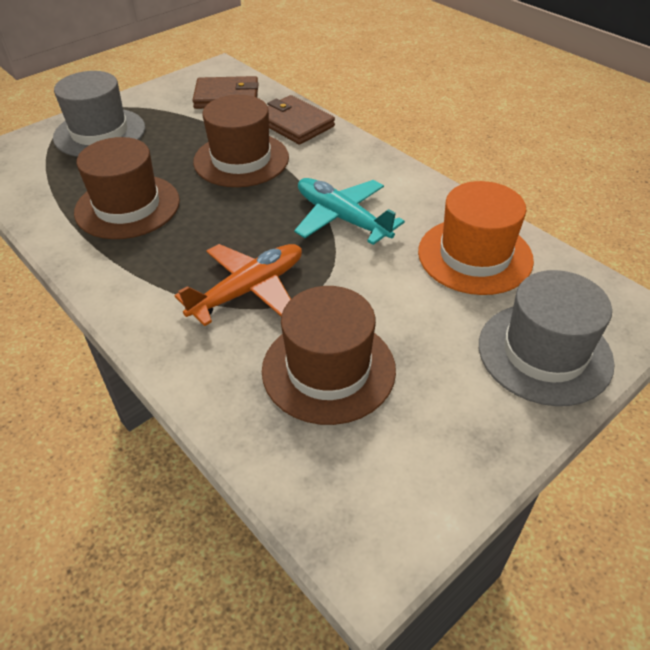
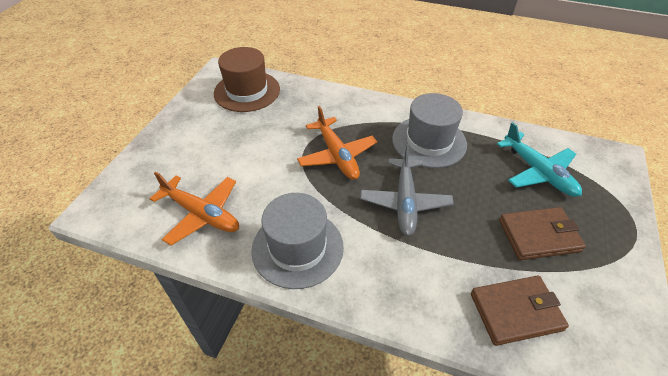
brown hat: 3 -> 1
grey plane: 0 -> 1
orange hat: 1 -> 0
orange plane: 1 -> 2

